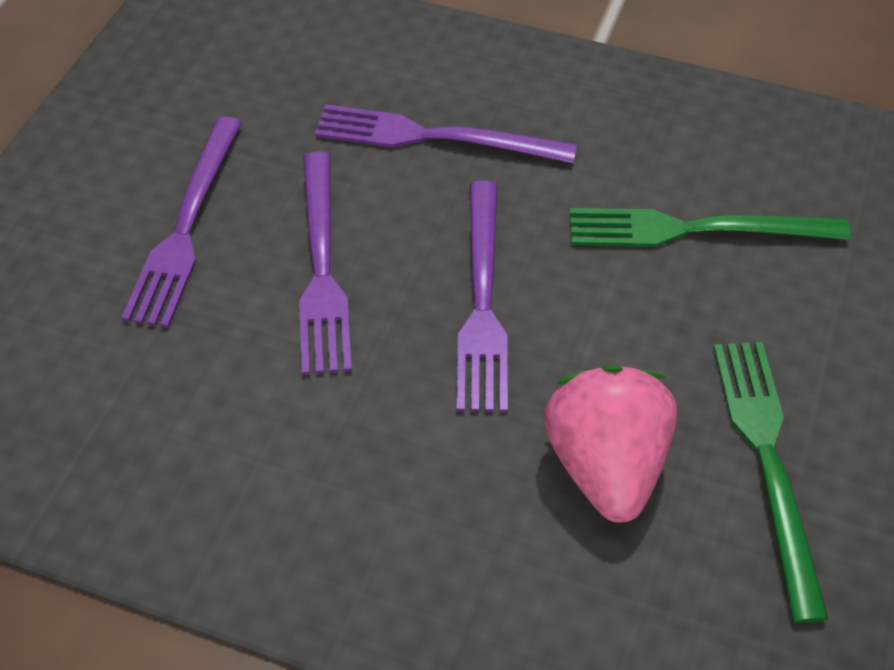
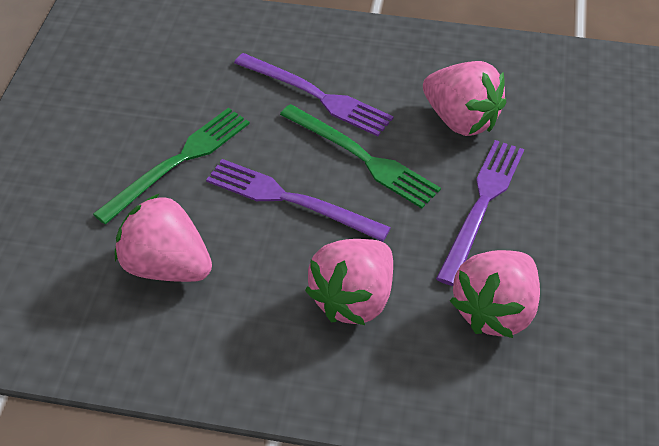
pink strawberry: 1 -> 4
purple fork: 4 -> 3

